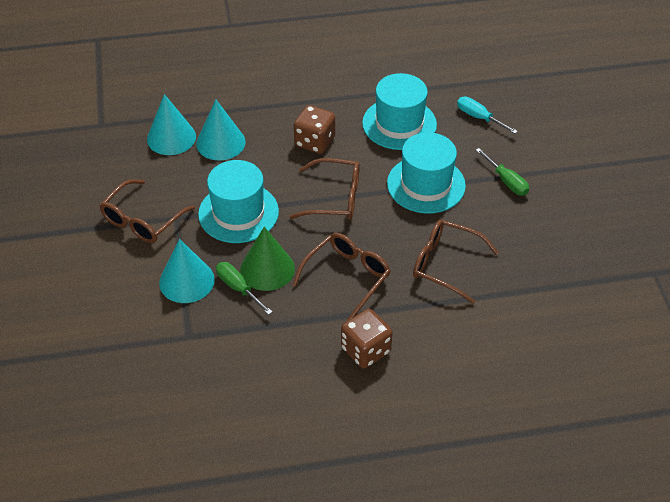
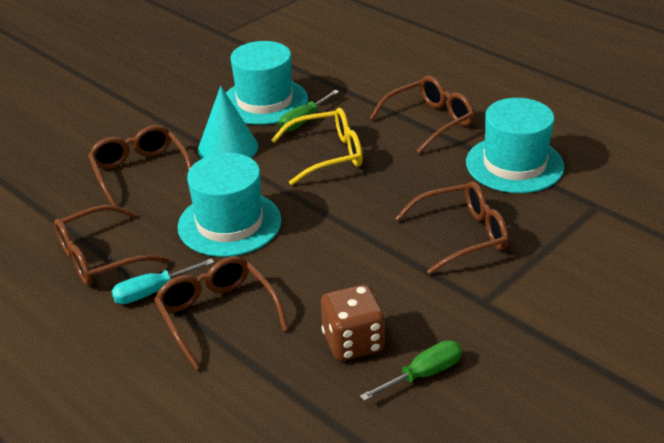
brown dice: 2 -> 1
brown glasses: 4 -> 5
green cone: 1 -> 0
turquoise cone: 3 -> 1
yellow glasses: 0 -> 1

